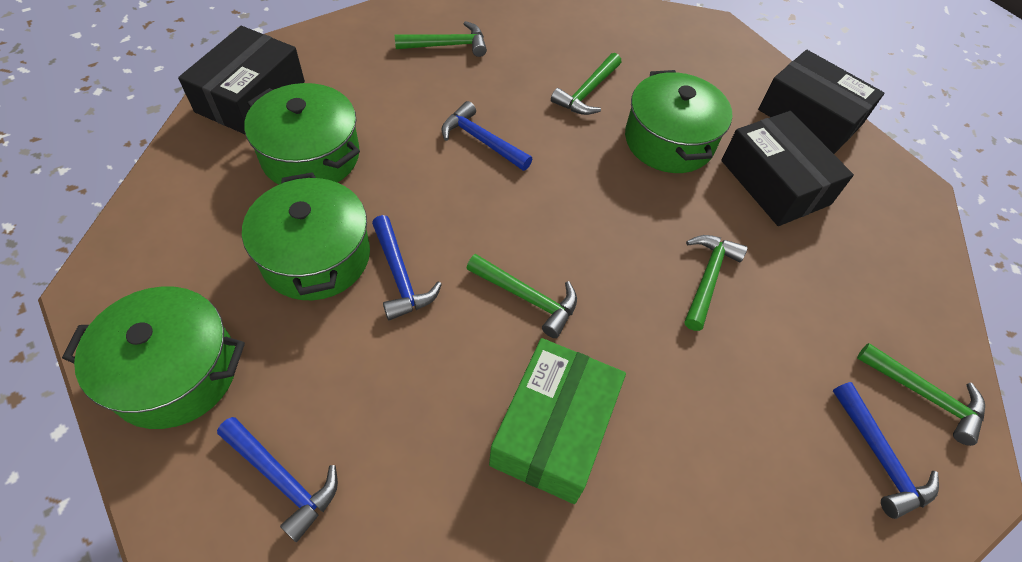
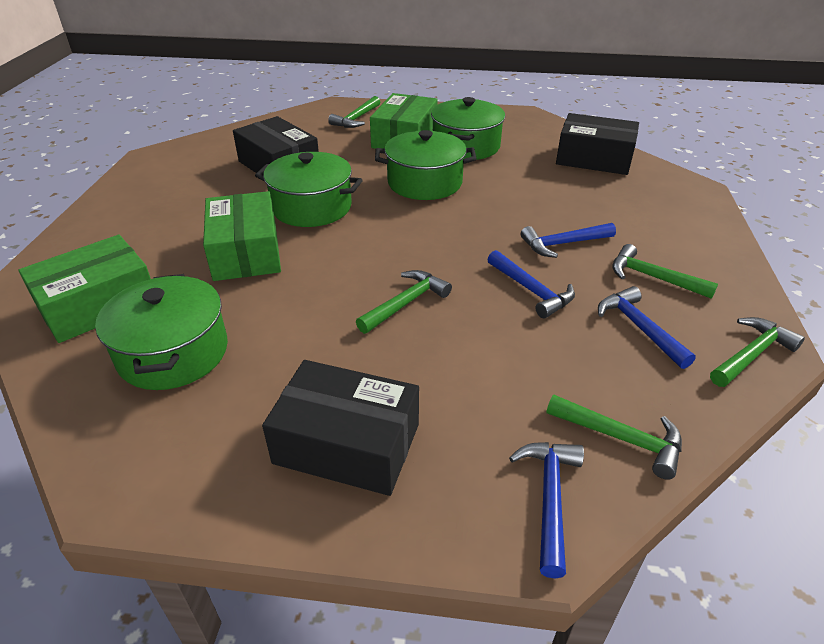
green box: 1 -> 3

